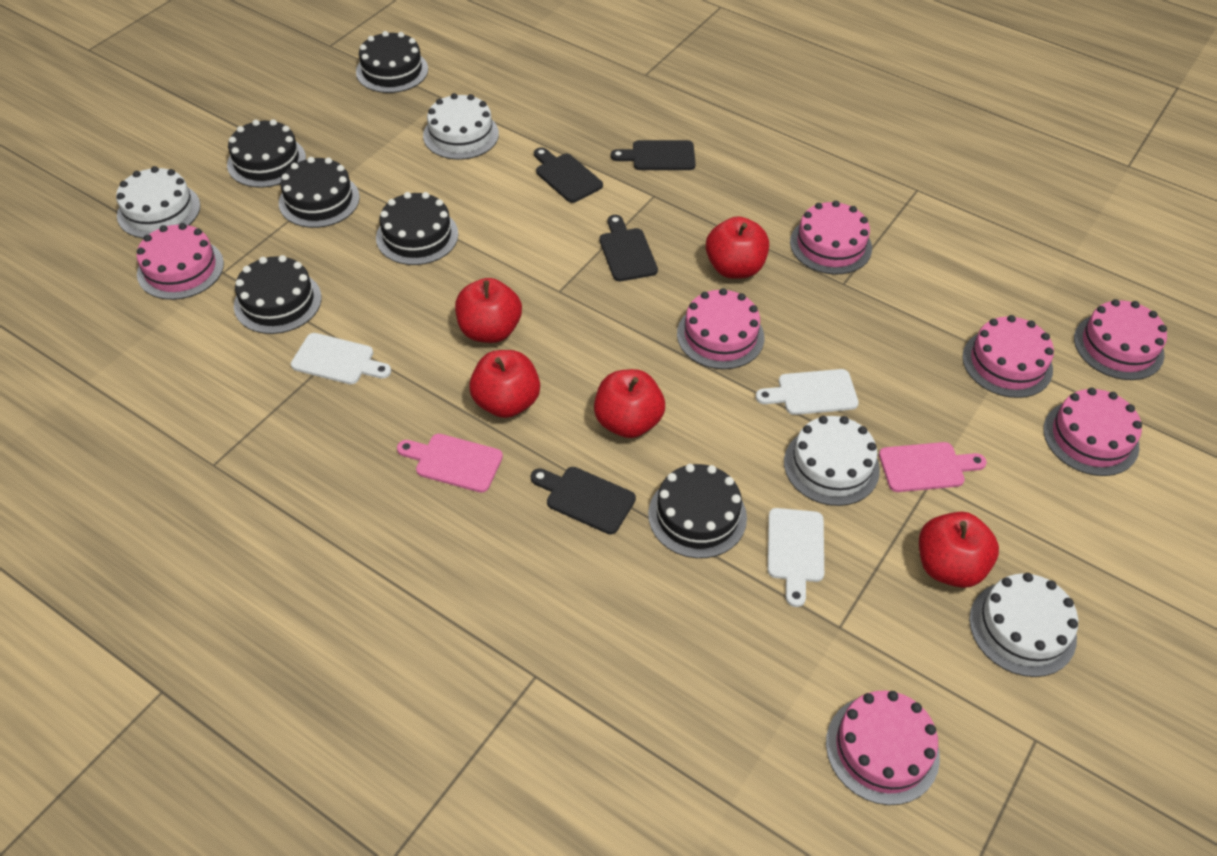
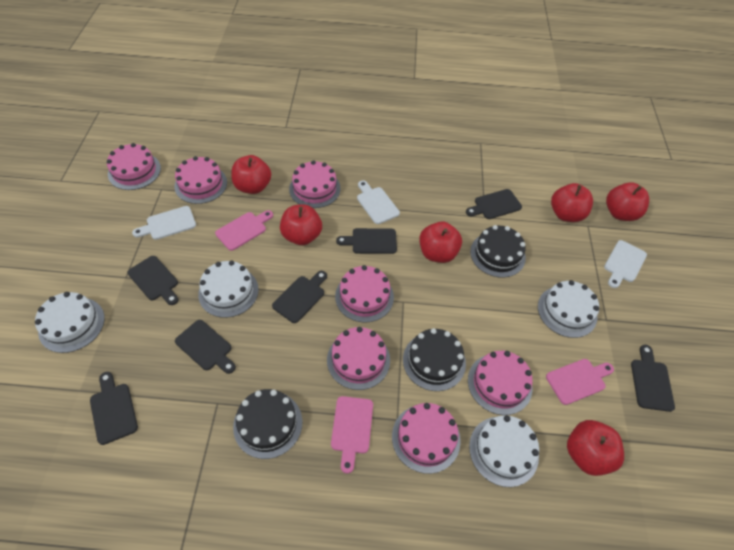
black cake: 6 -> 3
black cutting board: 4 -> 7
pink cutting board: 2 -> 3
red apple: 5 -> 6

